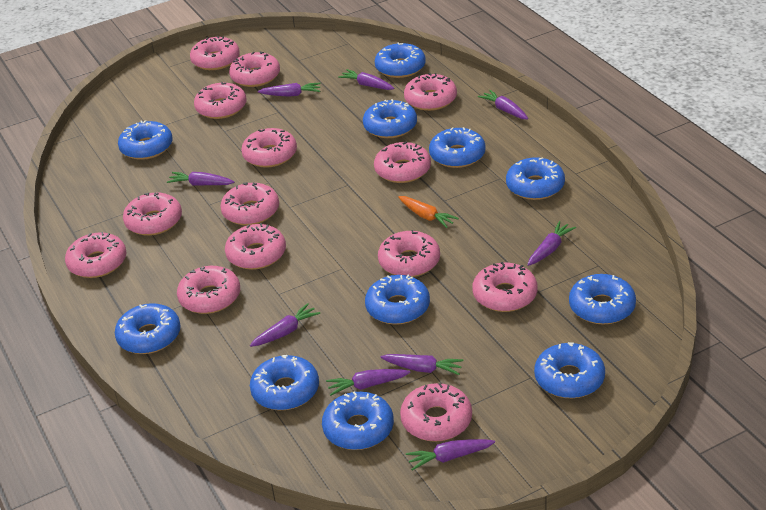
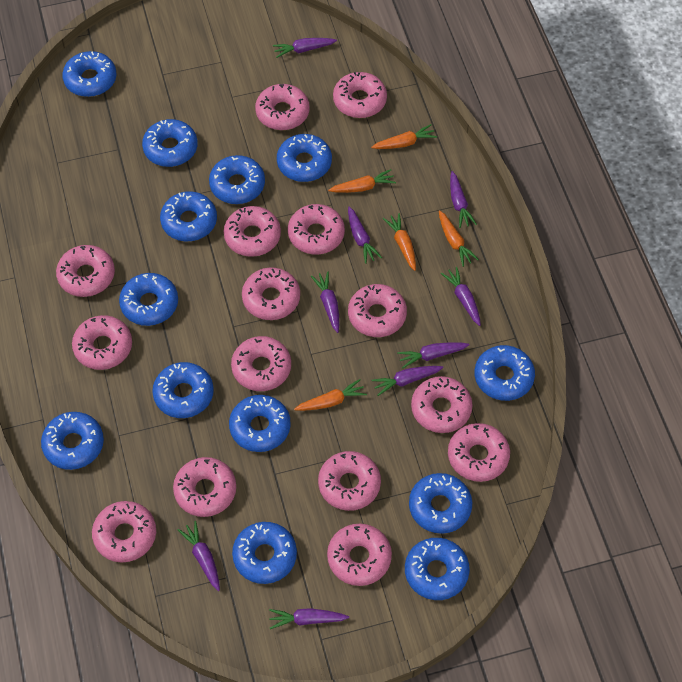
blue donut: 11 -> 13
orange carrot: 1 -> 5
pink donut: 14 -> 15

